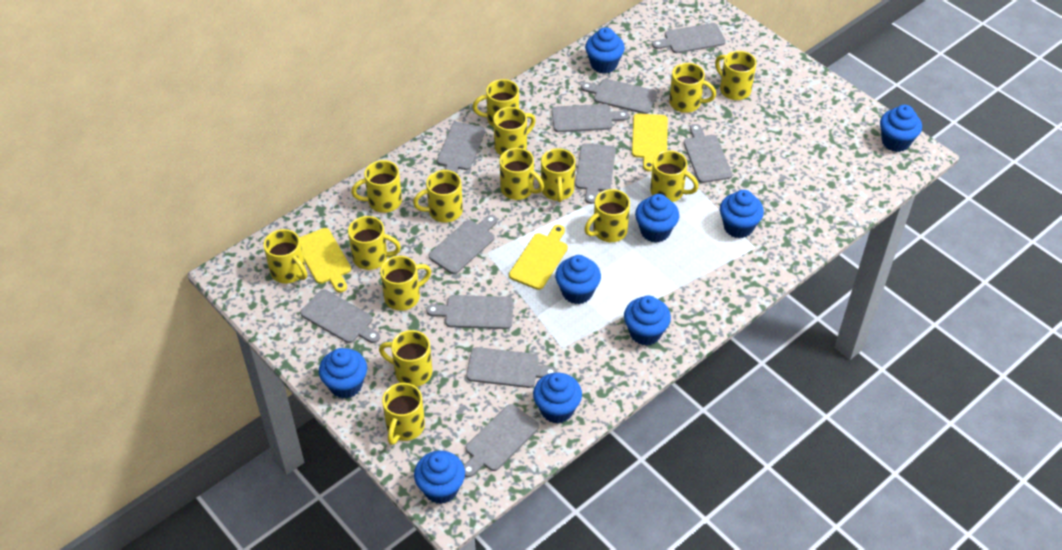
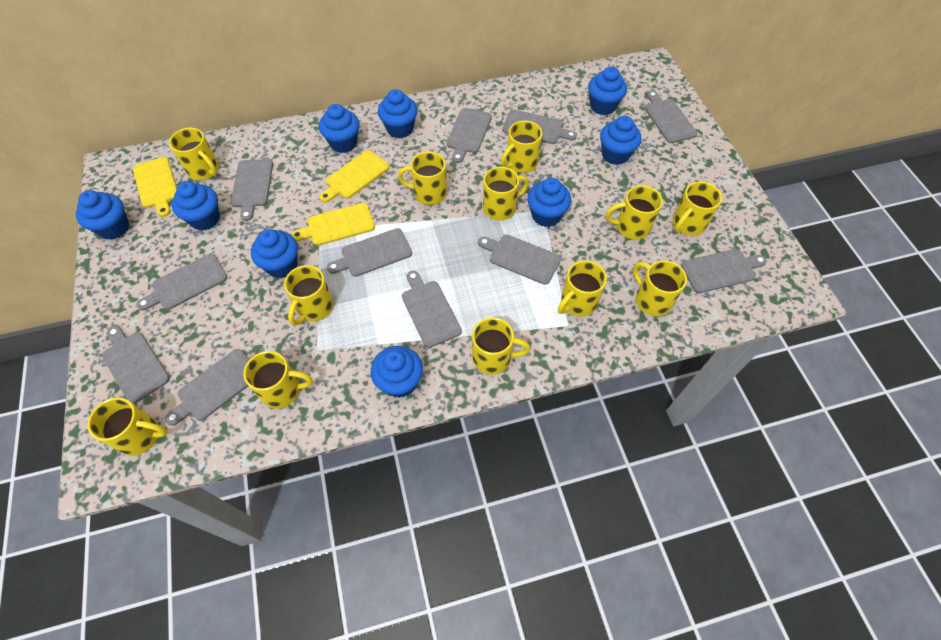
yellow mug: 15 -> 12

